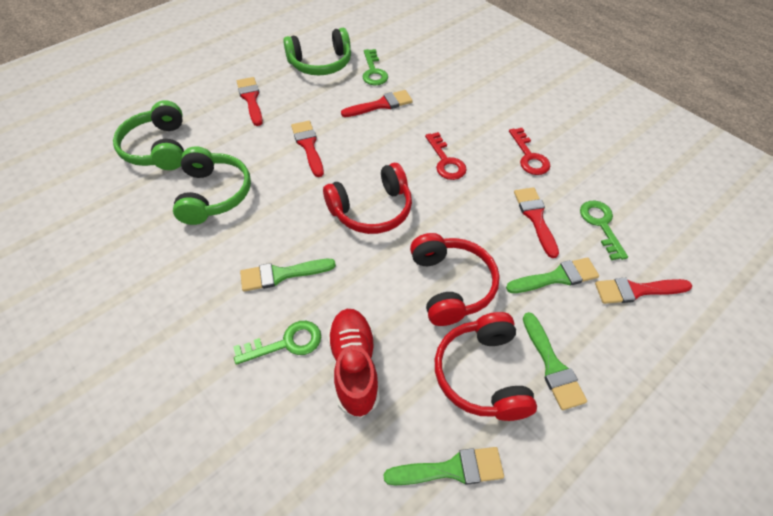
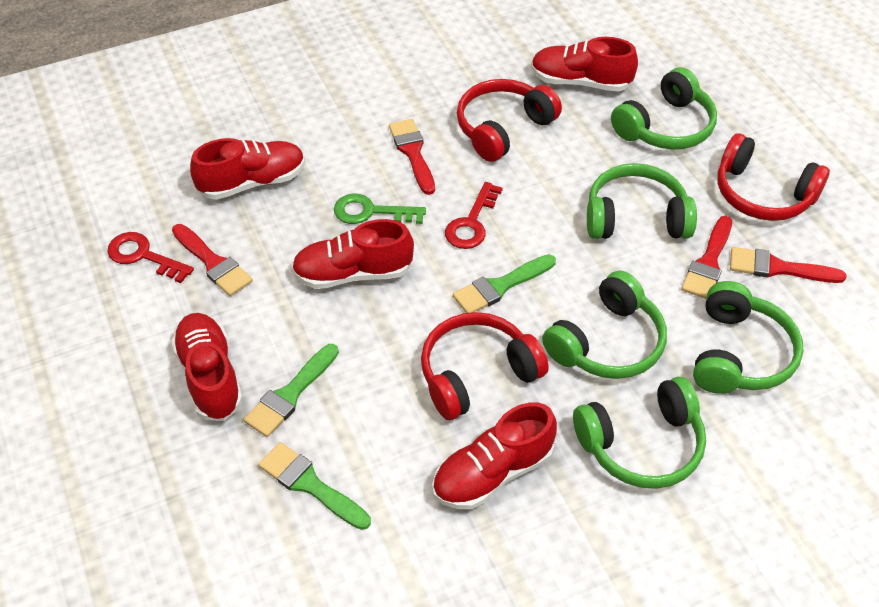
green brush: 4 -> 3
green headphones: 3 -> 5
green key: 3 -> 1
red brush: 5 -> 4
red shoe: 1 -> 5

